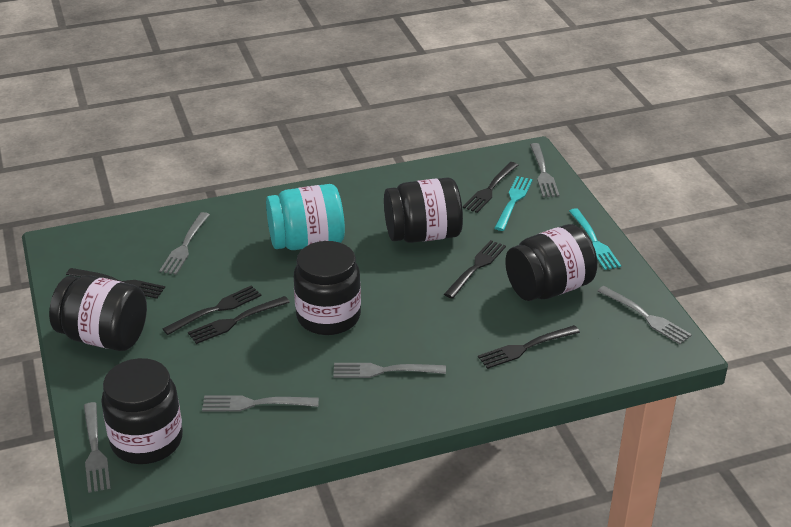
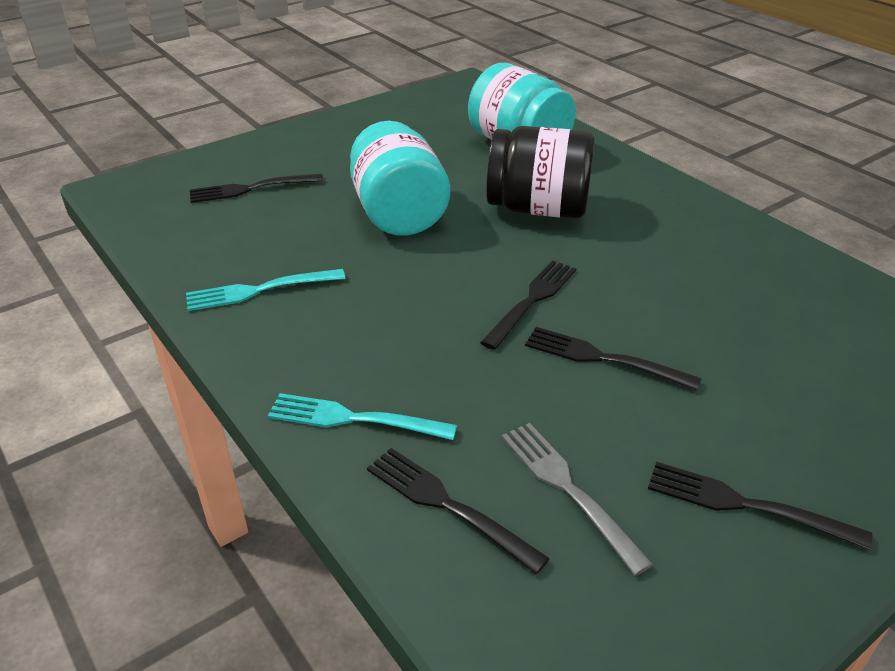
black fork: 6 -> 5
black jar: 5 -> 1
grey fork: 6 -> 1
turquoise jar: 1 -> 2

